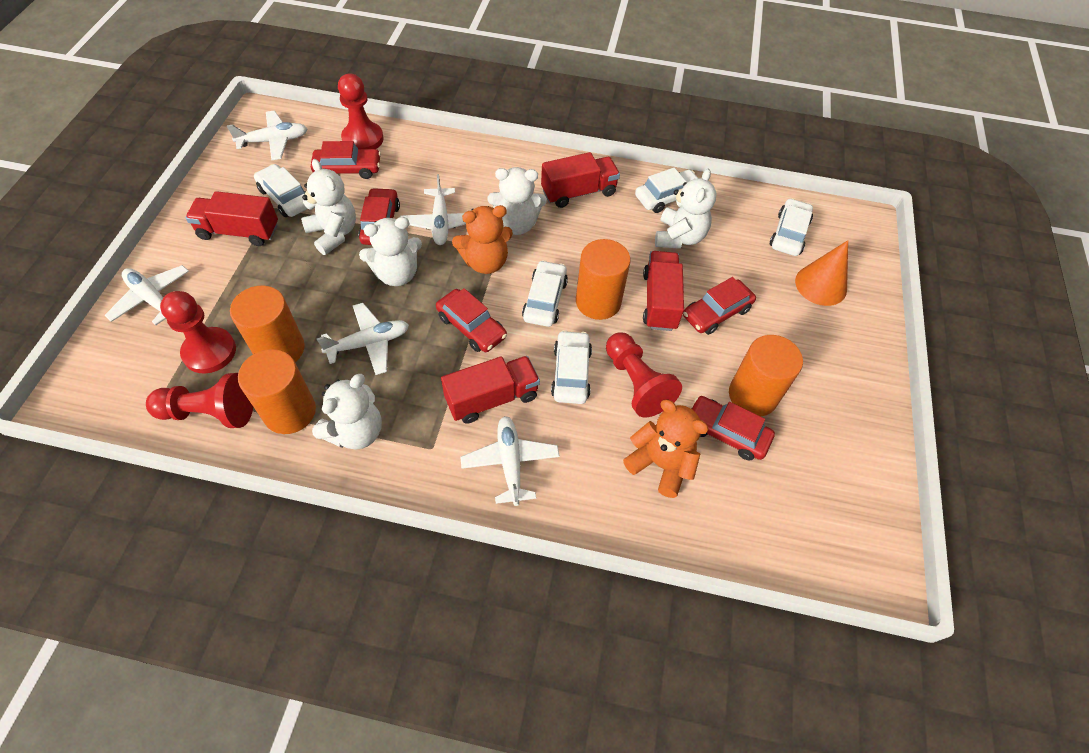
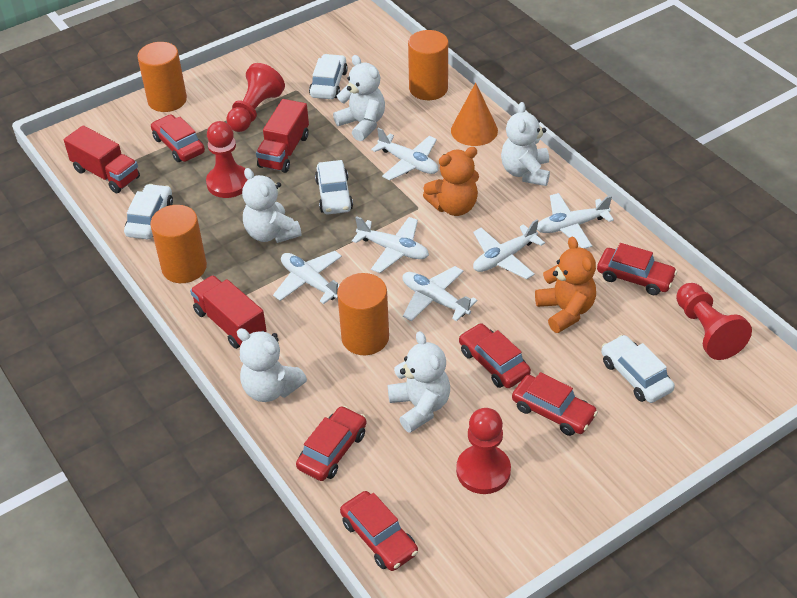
red car: 5 -> 6
red truck: 4 -> 3
white car: 5 -> 4
white plane: 5 -> 6

